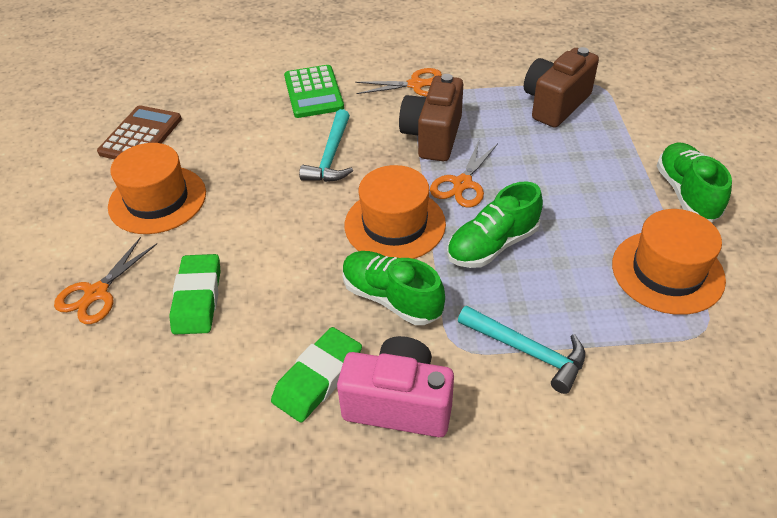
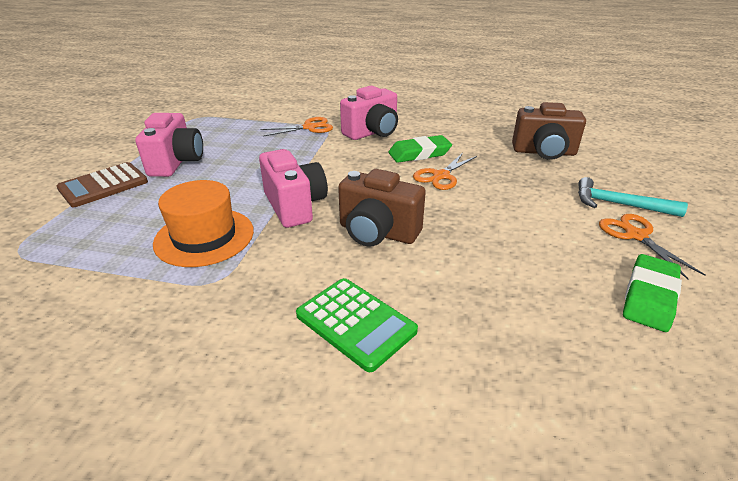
green shoe: 3 -> 0
orange hat: 3 -> 1
pink camera: 1 -> 3
turquoise hammer: 2 -> 1

